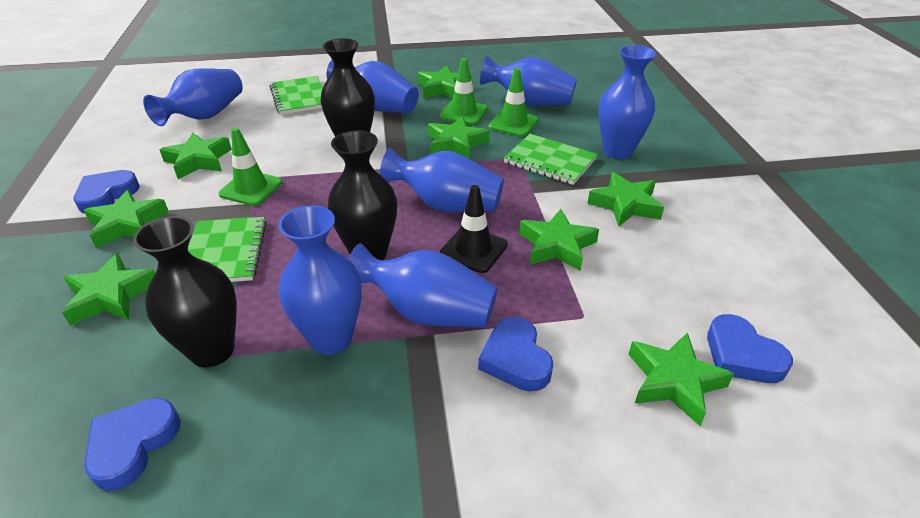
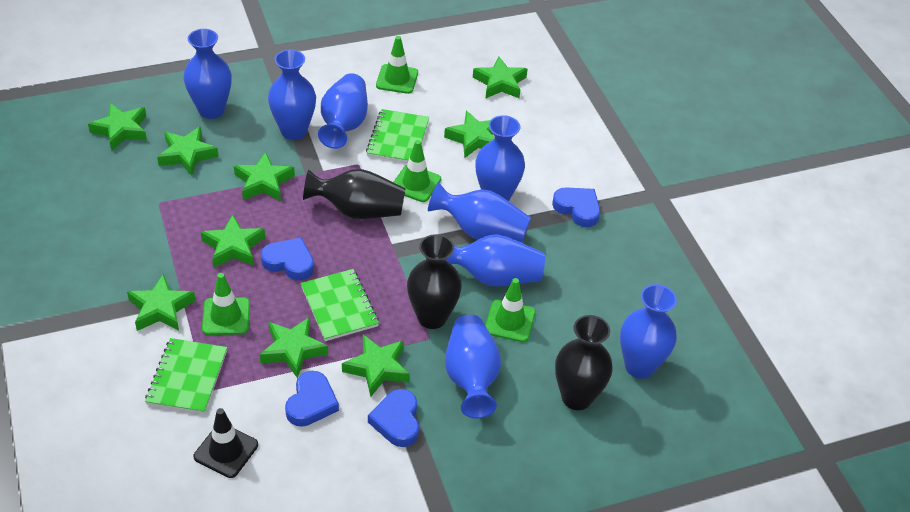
blue vase: 7 -> 8
green star: 8 -> 9
green traffic cone: 3 -> 4

